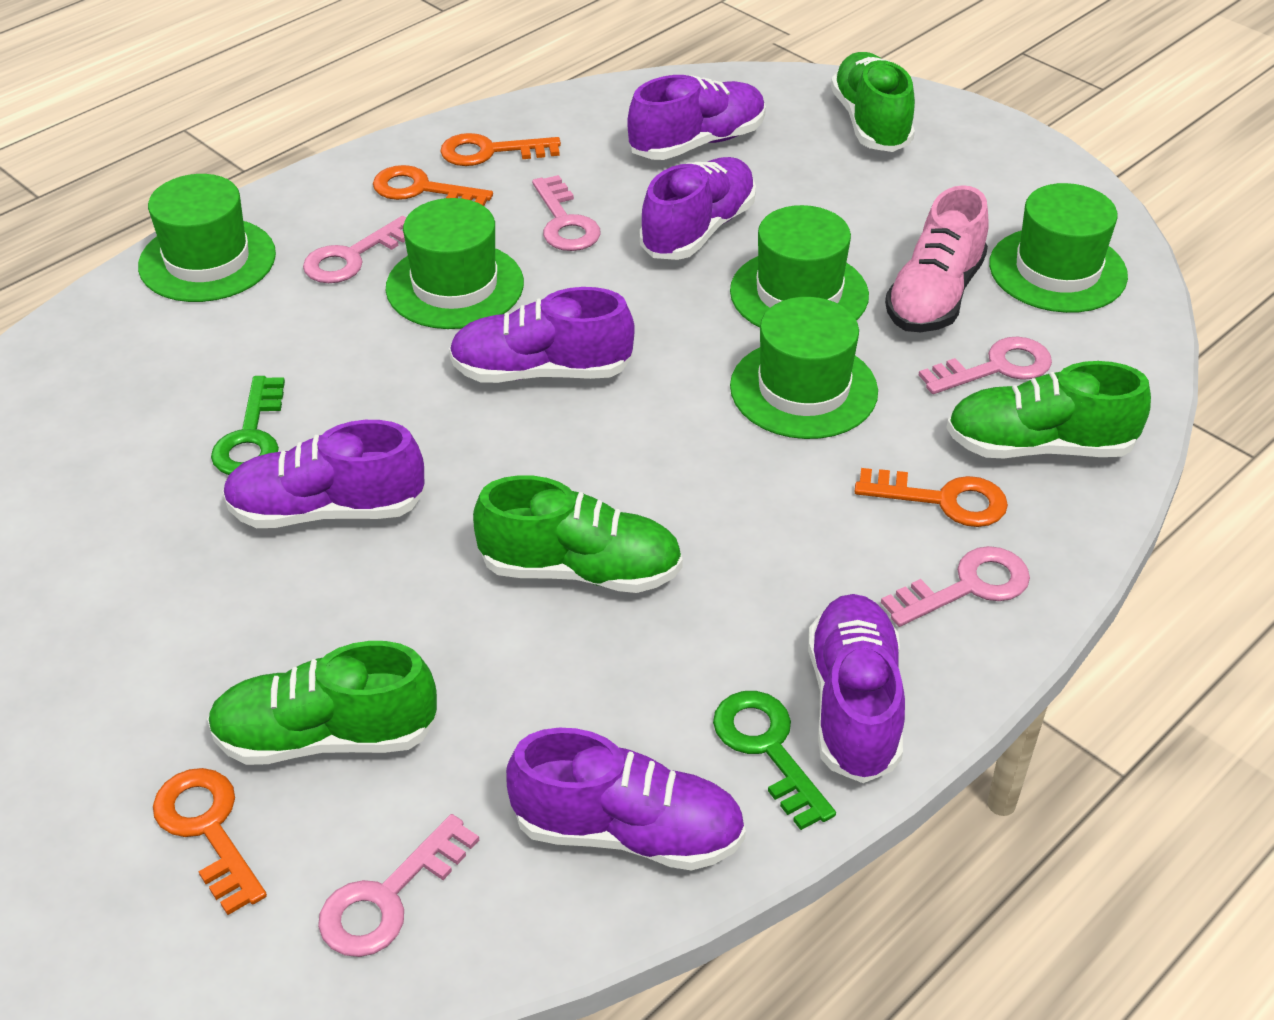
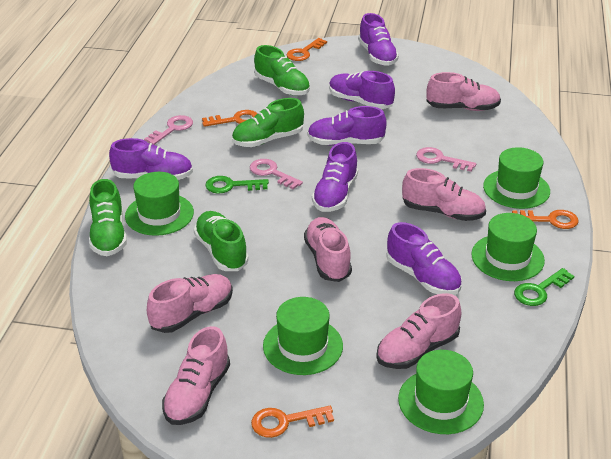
pink key: 5 -> 3
pink shoe: 1 -> 6

